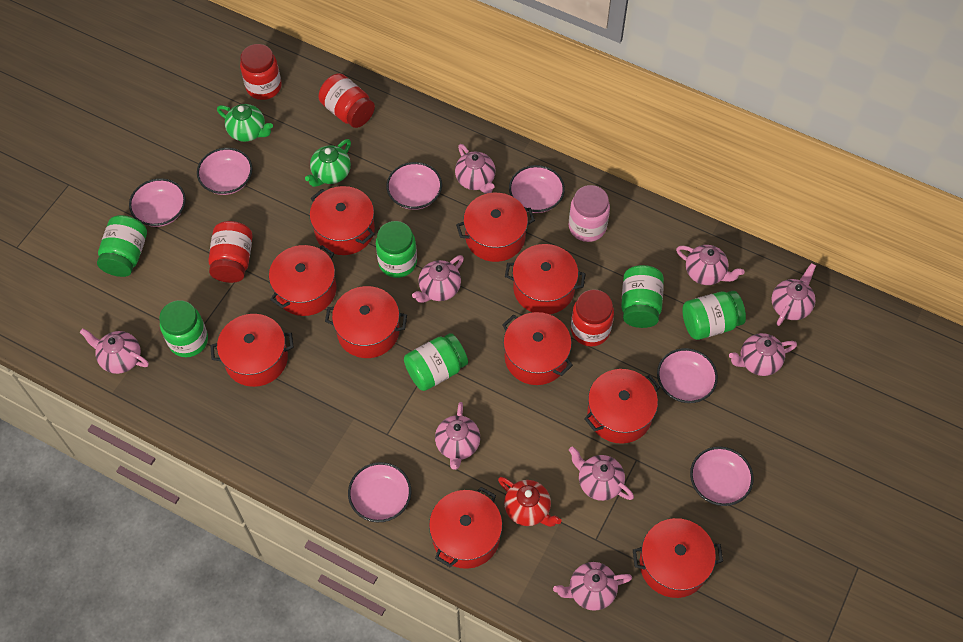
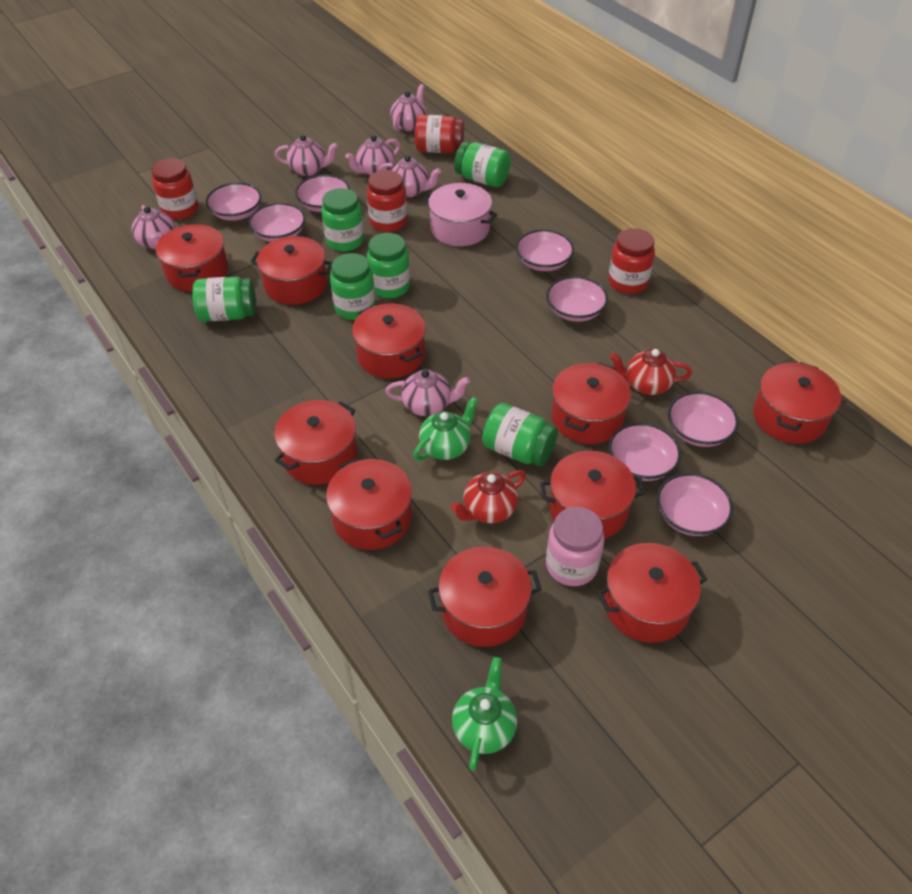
pink bowl: 7 -> 8
pink pot: 0 -> 1
pink teapot: 9 -> 6
red teapot: 1 -> 2

